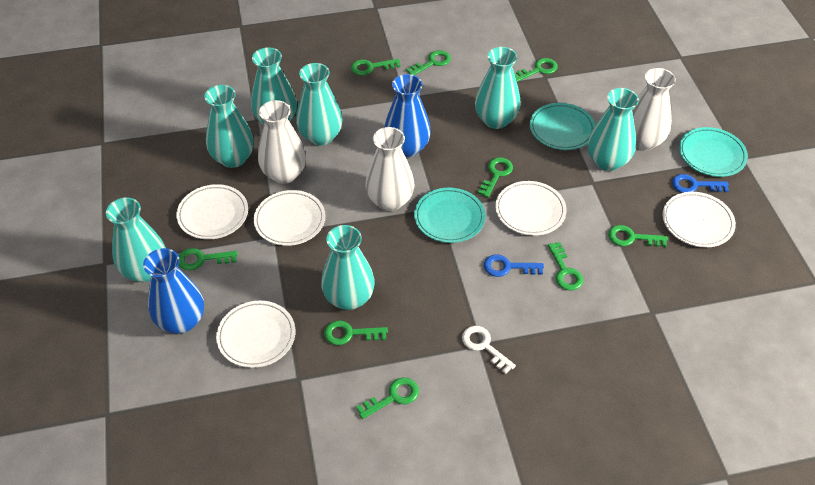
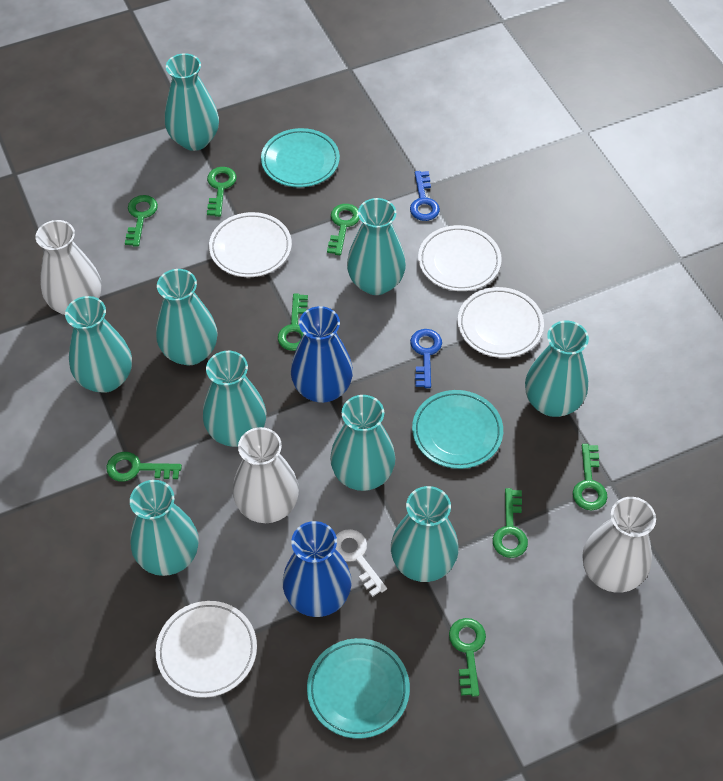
green key: 9 -> 8
turquoise vase: 7 -> 9
white plate: 5 -> 4

